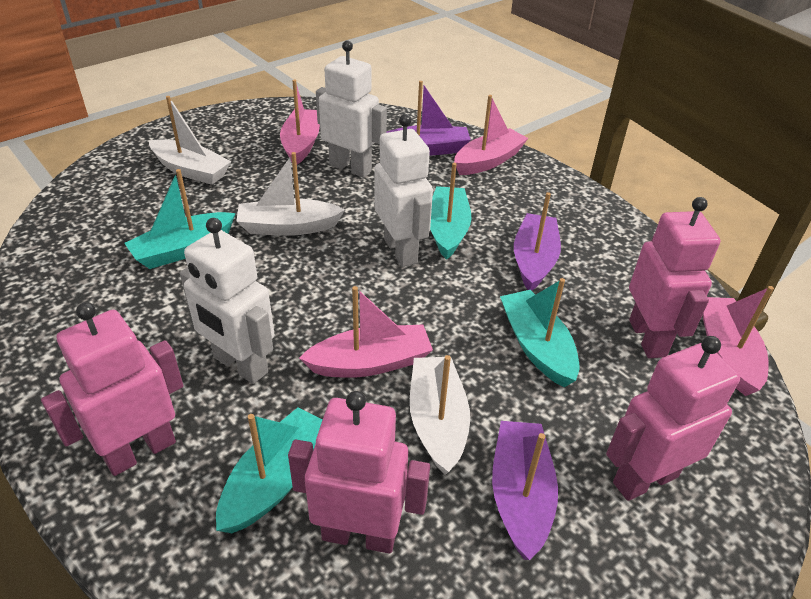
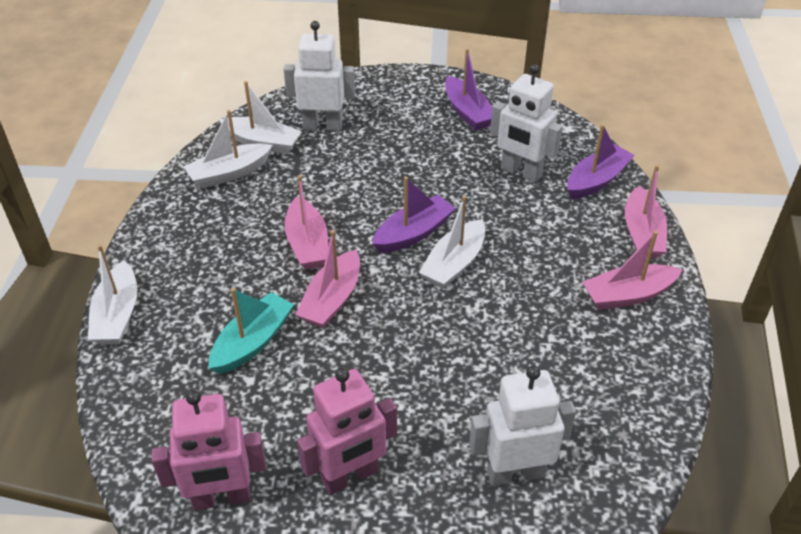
pink robot: 4 -> 2
turquoise boat: 4 -> 1
white boat: 3 -> 4

